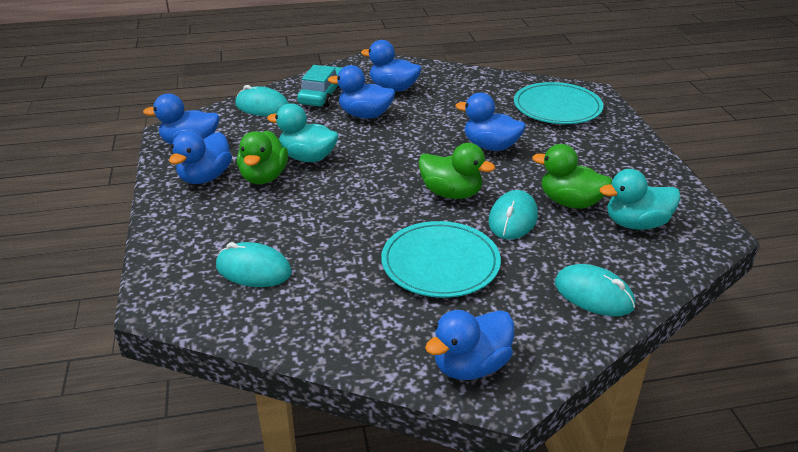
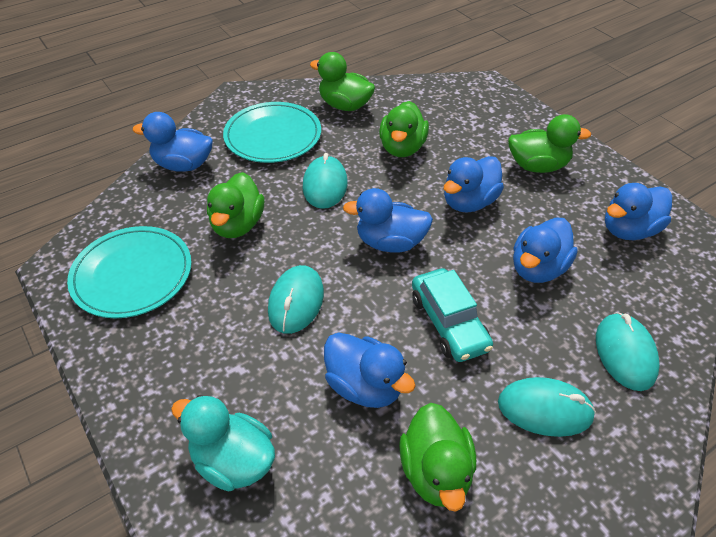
green duck: 3 -> 5
turquoise duck: 2 -> 1

